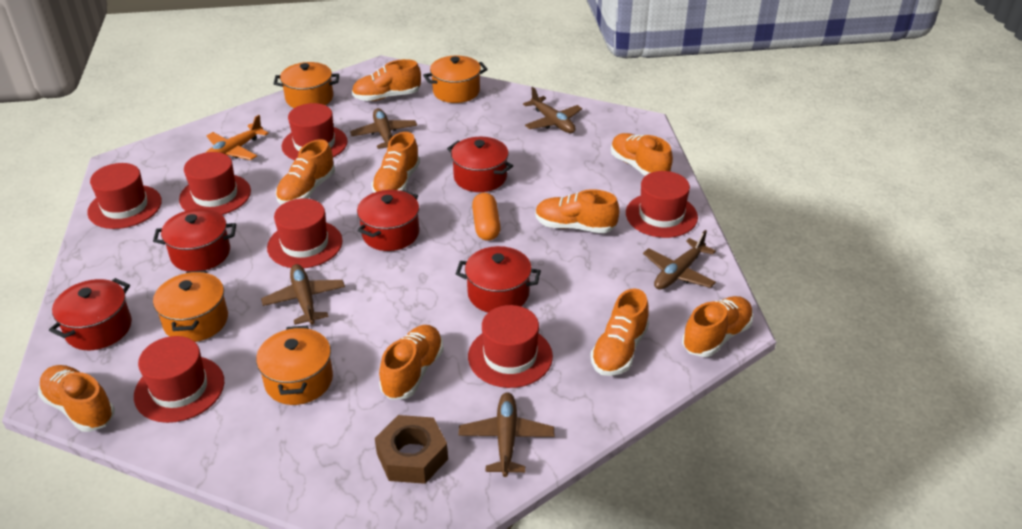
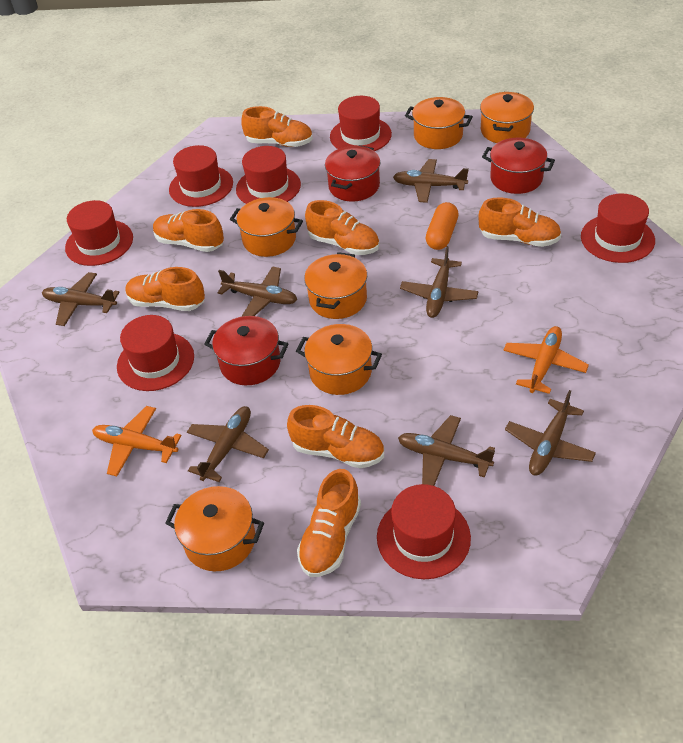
brown nut: 1 -> 0
brown plane: 5 -> 7
orange plane: 1 -> 2
orange pot: 4 -> 6
orange shoe: 9 -> 7
red pot: 5 -> 3

